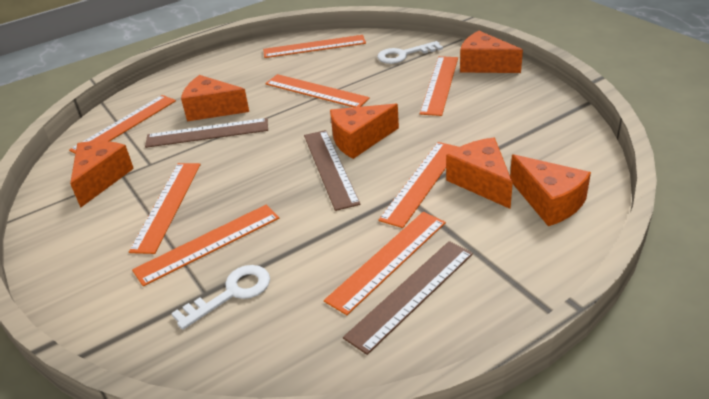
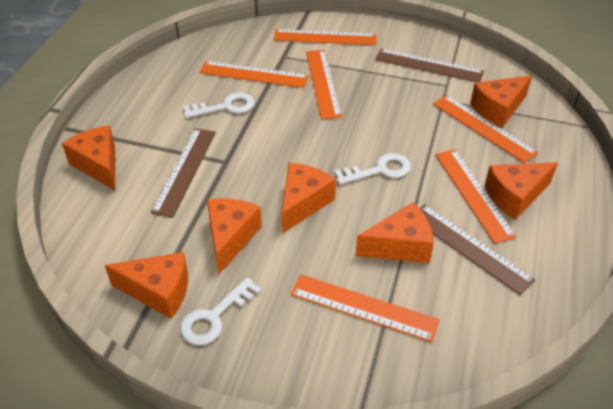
orange cheese: 6 -> 7
orange ruler: 8 -> 6
white key: 2 -> 3

